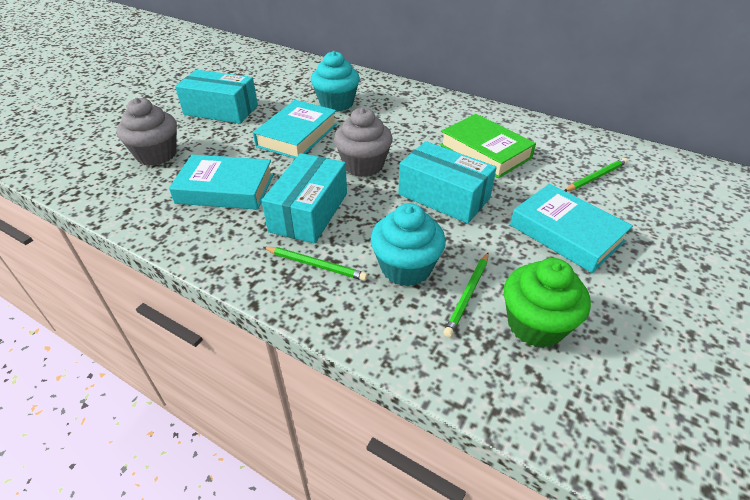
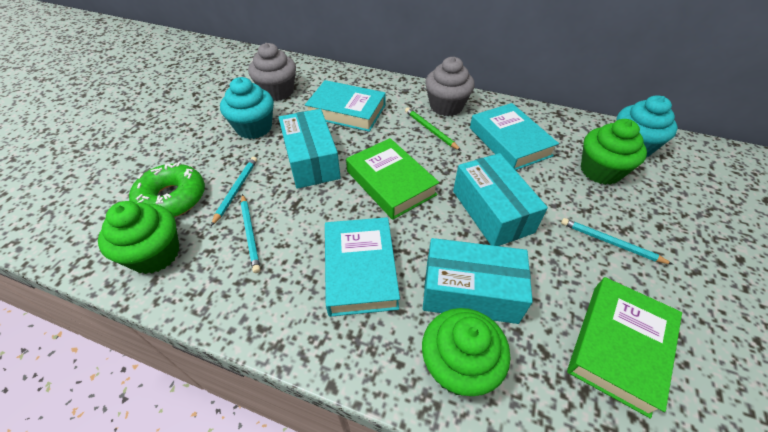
green book: 1 -> 2
green cupcake: 1 -> 3
green donut: 0 -> 1
green pencil: 3 -> 1
turquoise pencil: 0 -> 3

